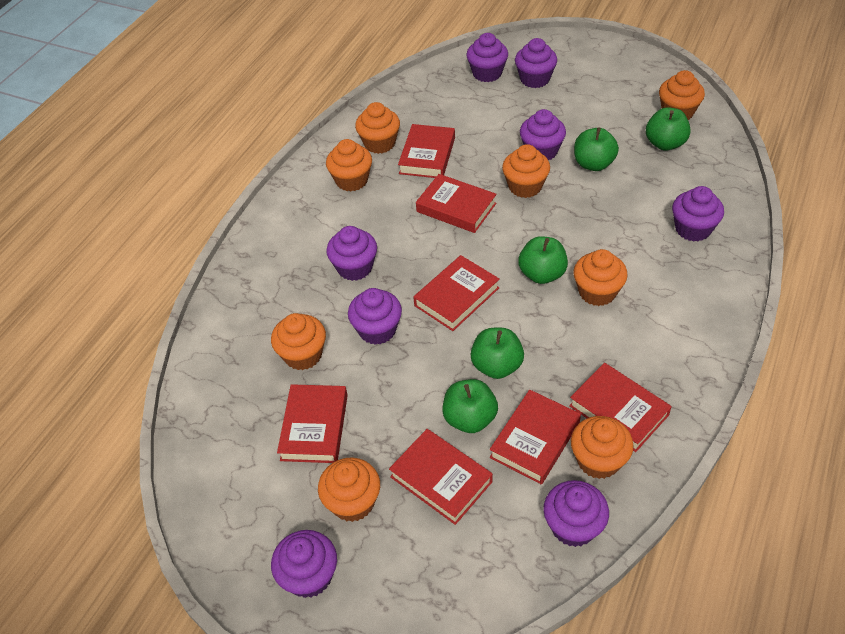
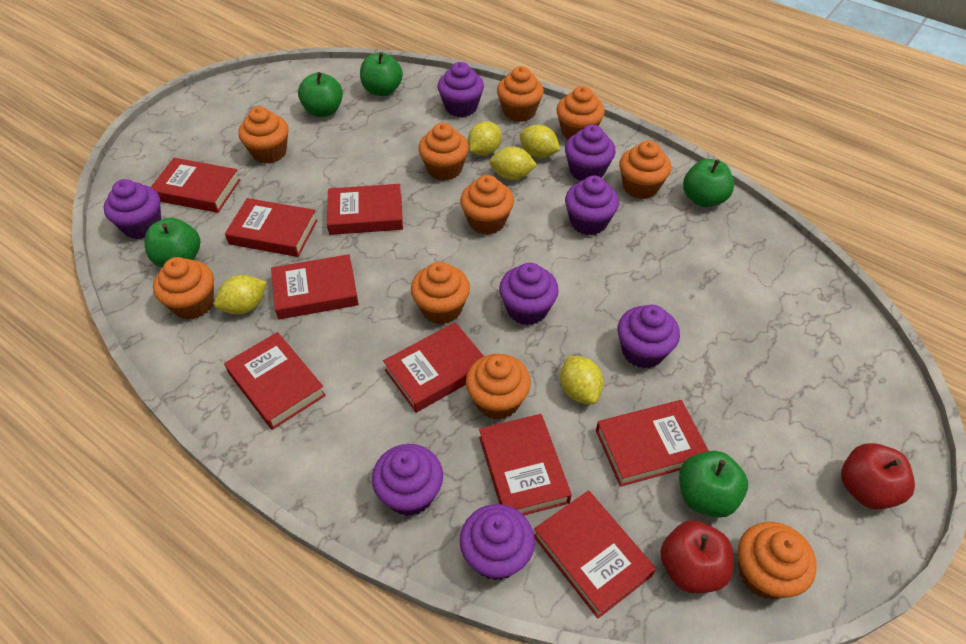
orange cupcake: 8 -> 10
red apple: 0 -> 2
red book: 7 -> 9
yellow lemon: 0 -> 5

